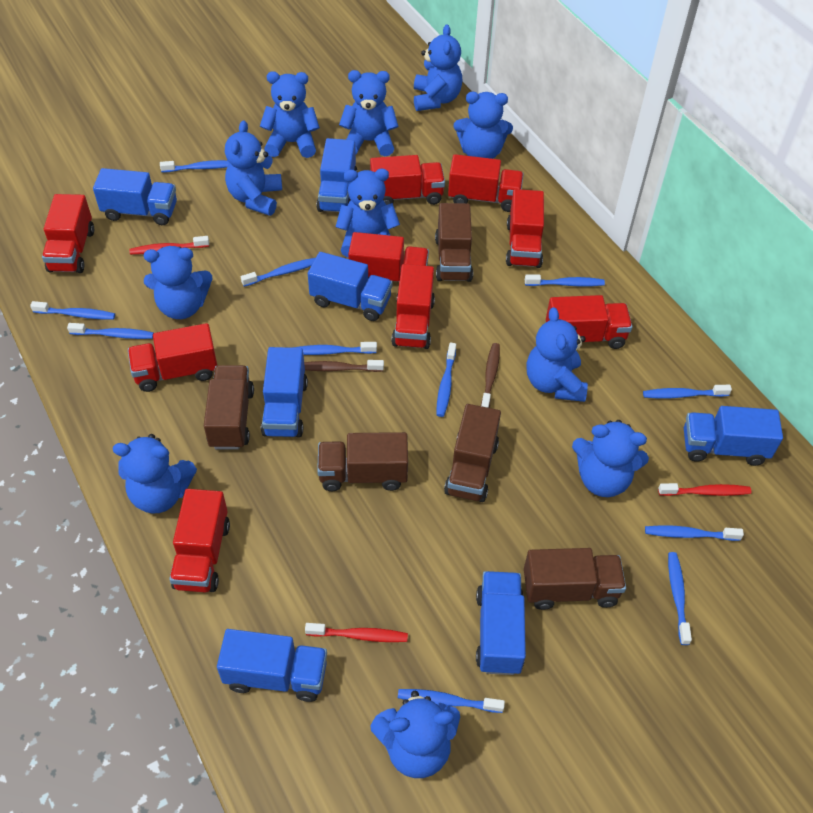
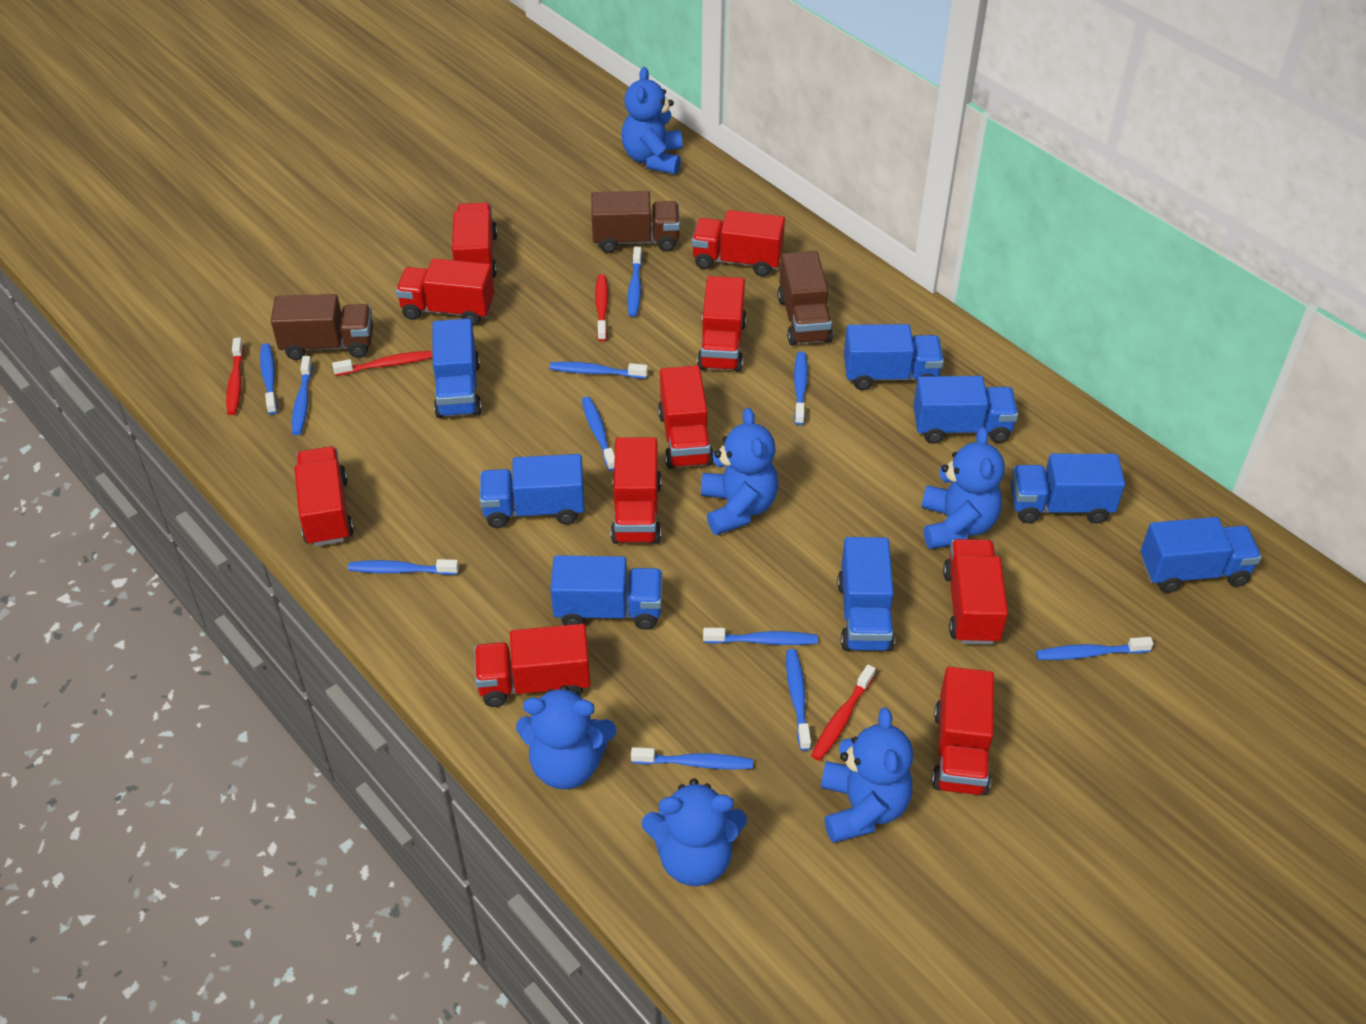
blue teddy bear: 11 -> 6
blue truck: 7 -> 8
brown toothbrush: 2 -> 0
brown truck: 5 -> 3
red toothbrush: 3 -> 4
red truck: 9 -> 10

